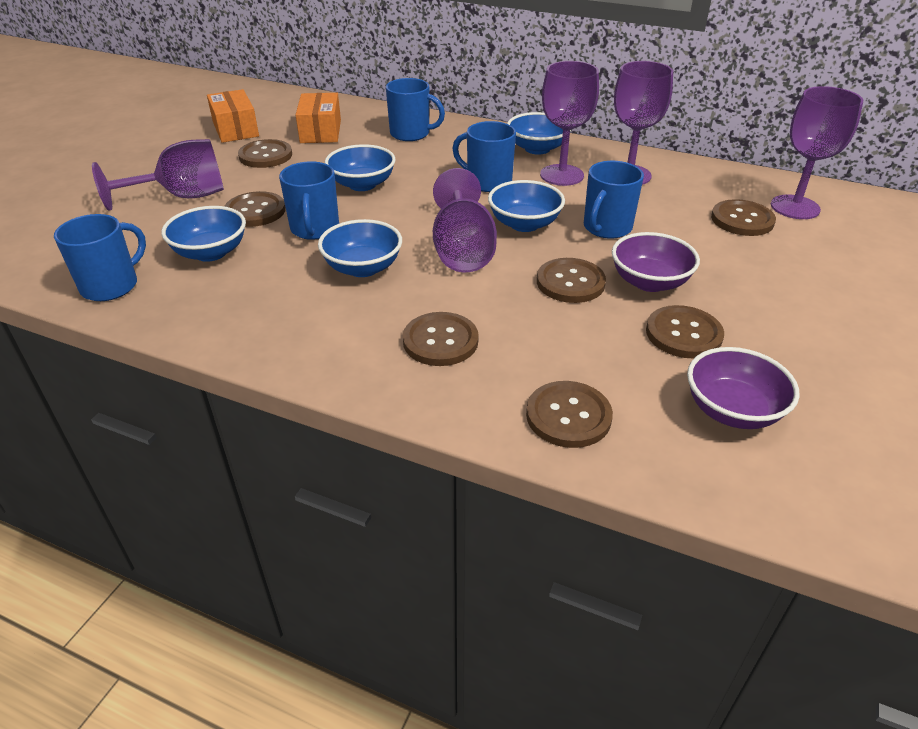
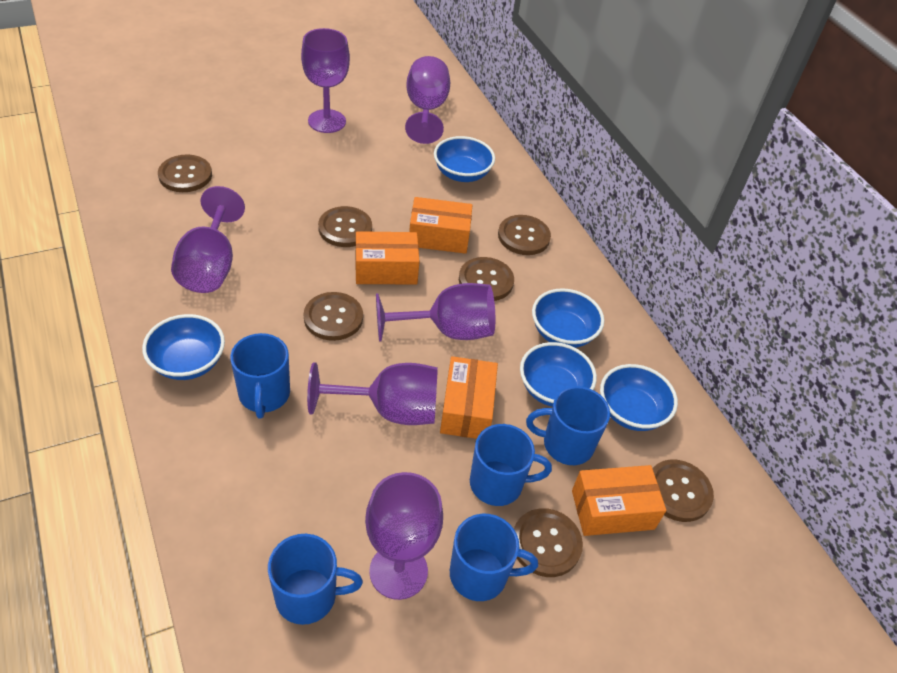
orange box: 2 -> 4
purple bowl: 2 -> 0
purple goblet: 5 -> 6

